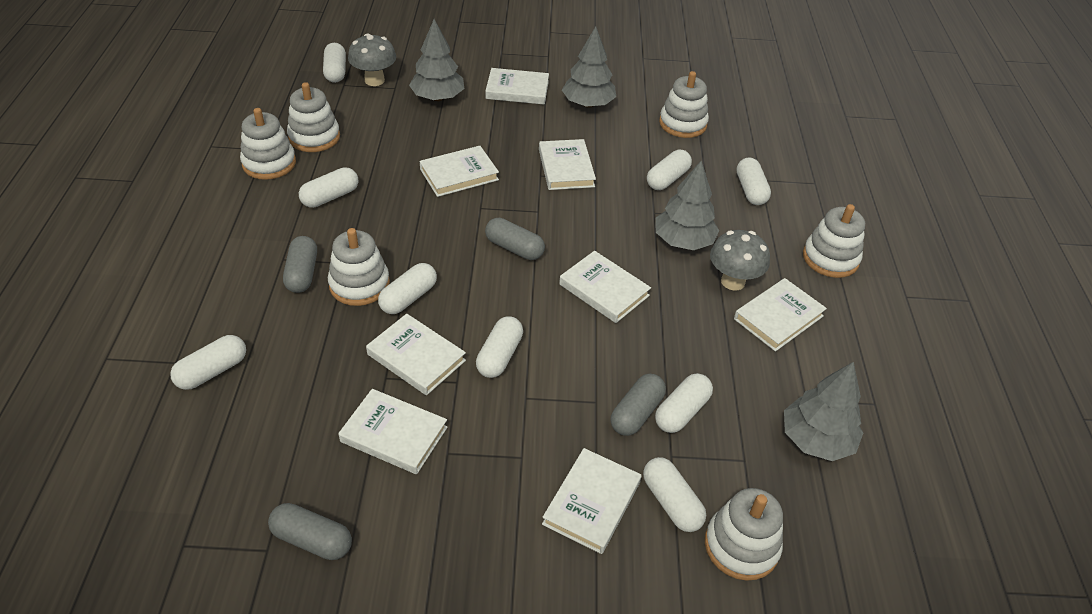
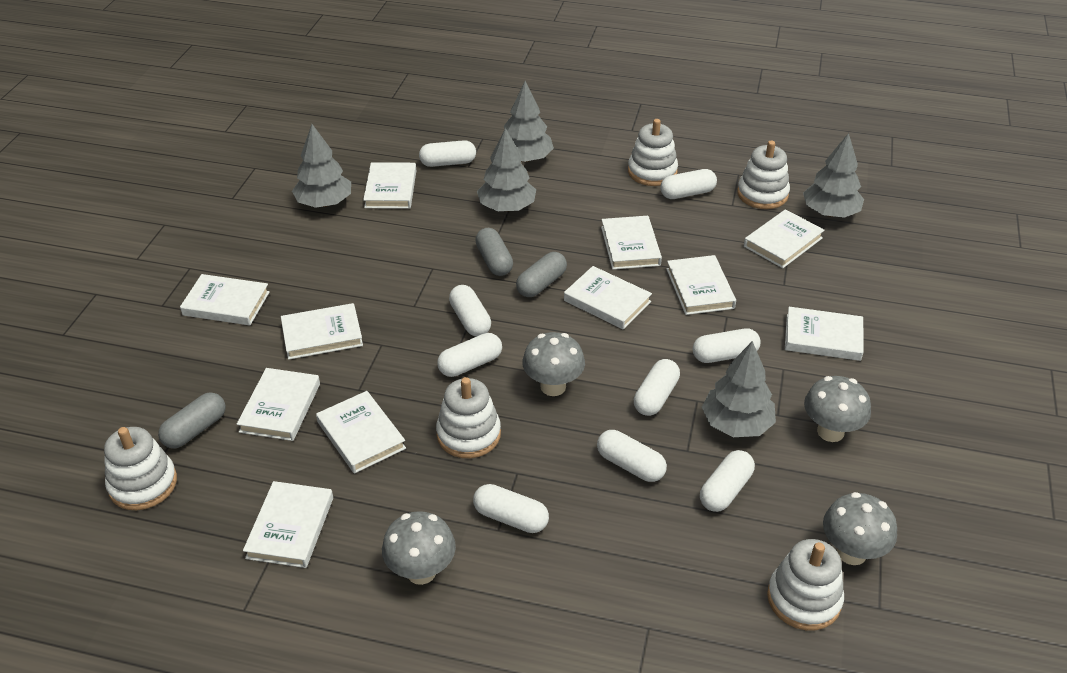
grey capsule: 4 -> 3
grey mushroom: 2 -> 4
grey tree: 4 -> 5
white book: 8 -> 11
white stacking toy: 6 -> 5

